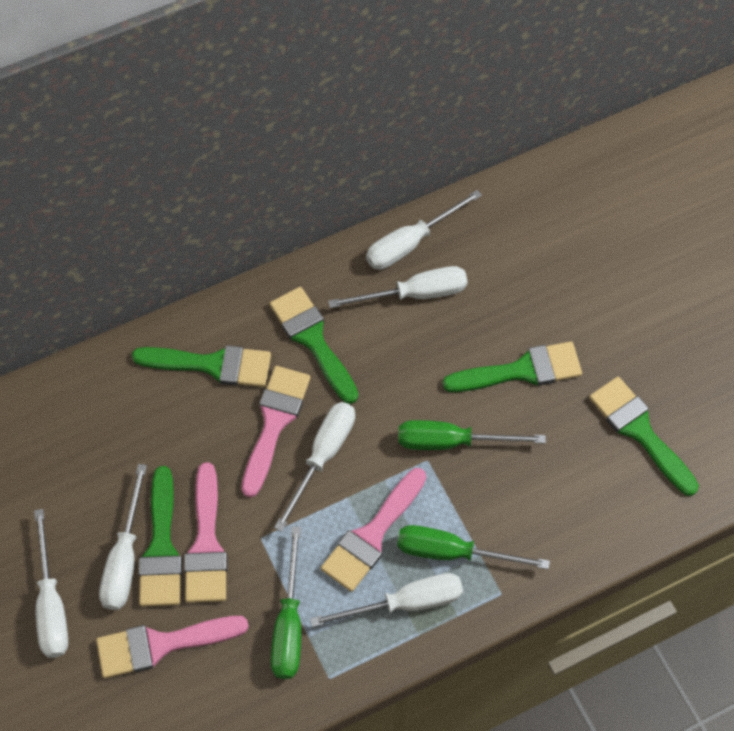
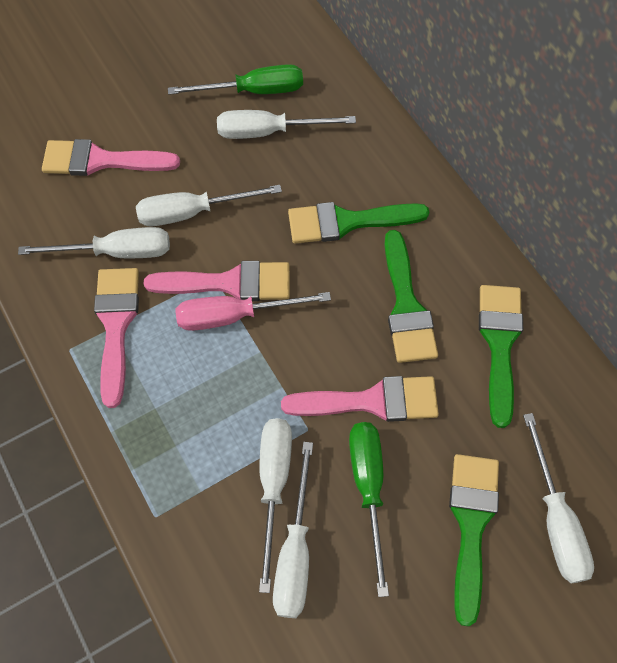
green brush: 5 -> 4
green screwdriver: 3 -> 2
pink screwdriver: 0 -> 1

